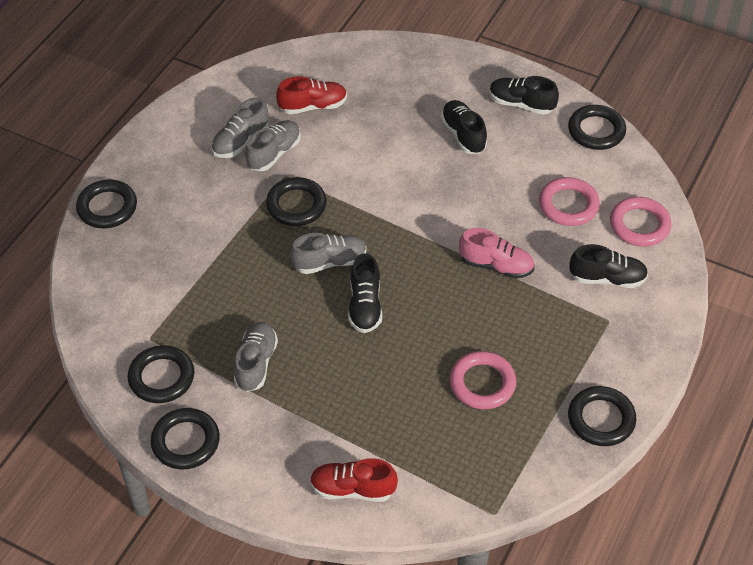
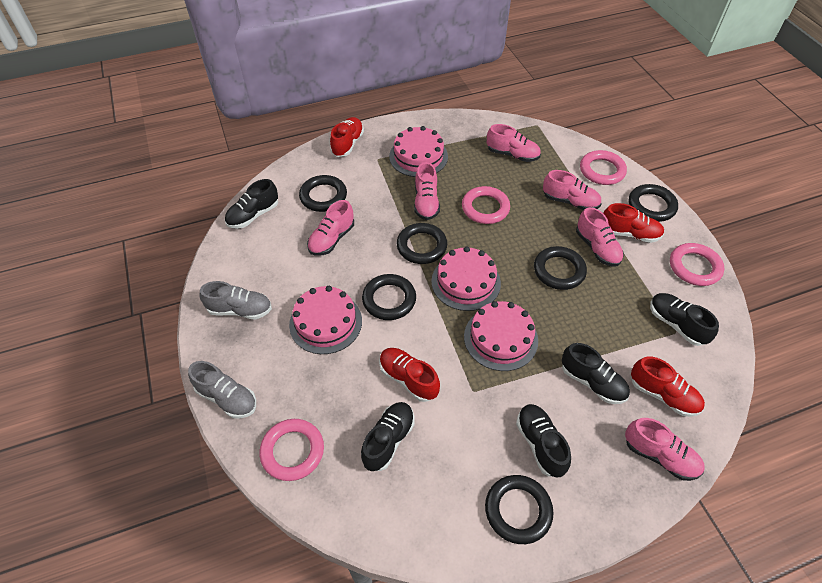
black shoe: 4 -> 5
grey shoe: 4 -> 2
pink cake: 0 -> 4
pink ring: 3 -> 4
pink shoe: 1 -> 6
red shoe: 2 -> 4

